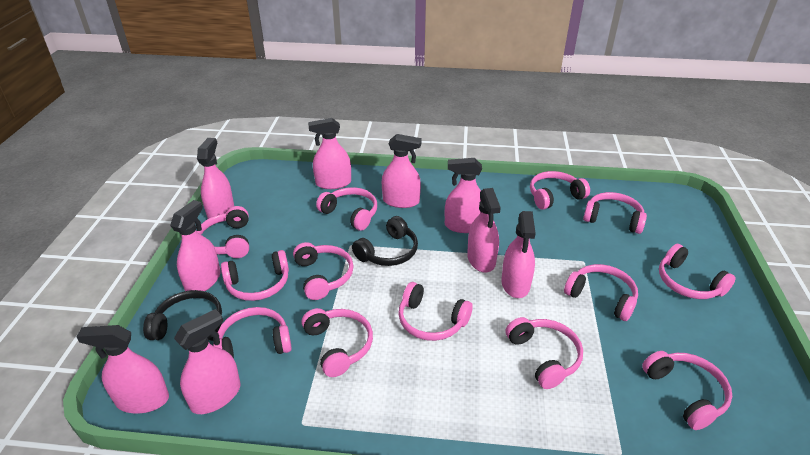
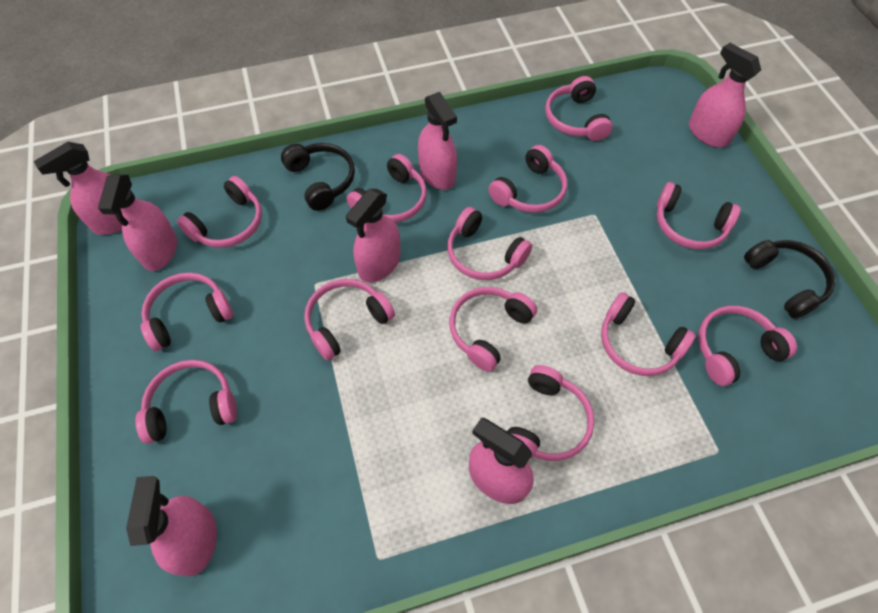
pink spray bottle: 9 -> 7

